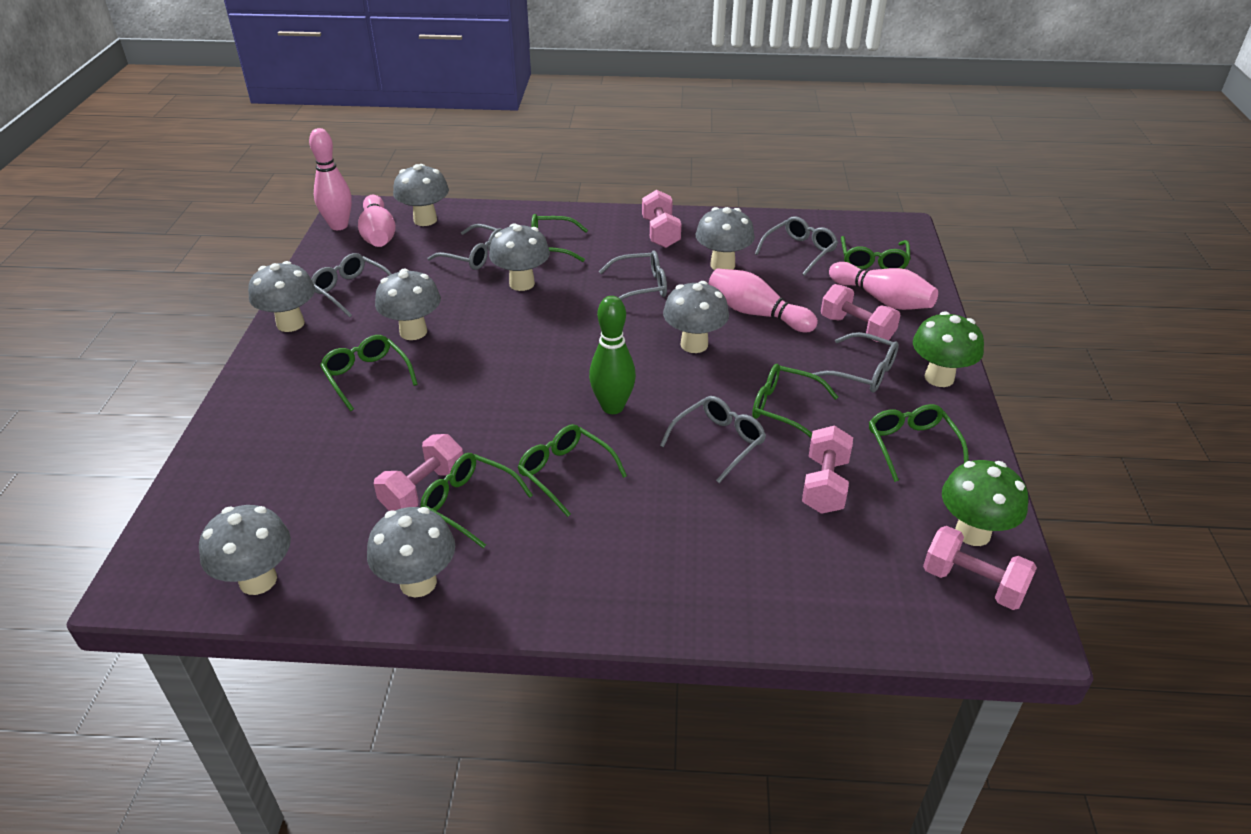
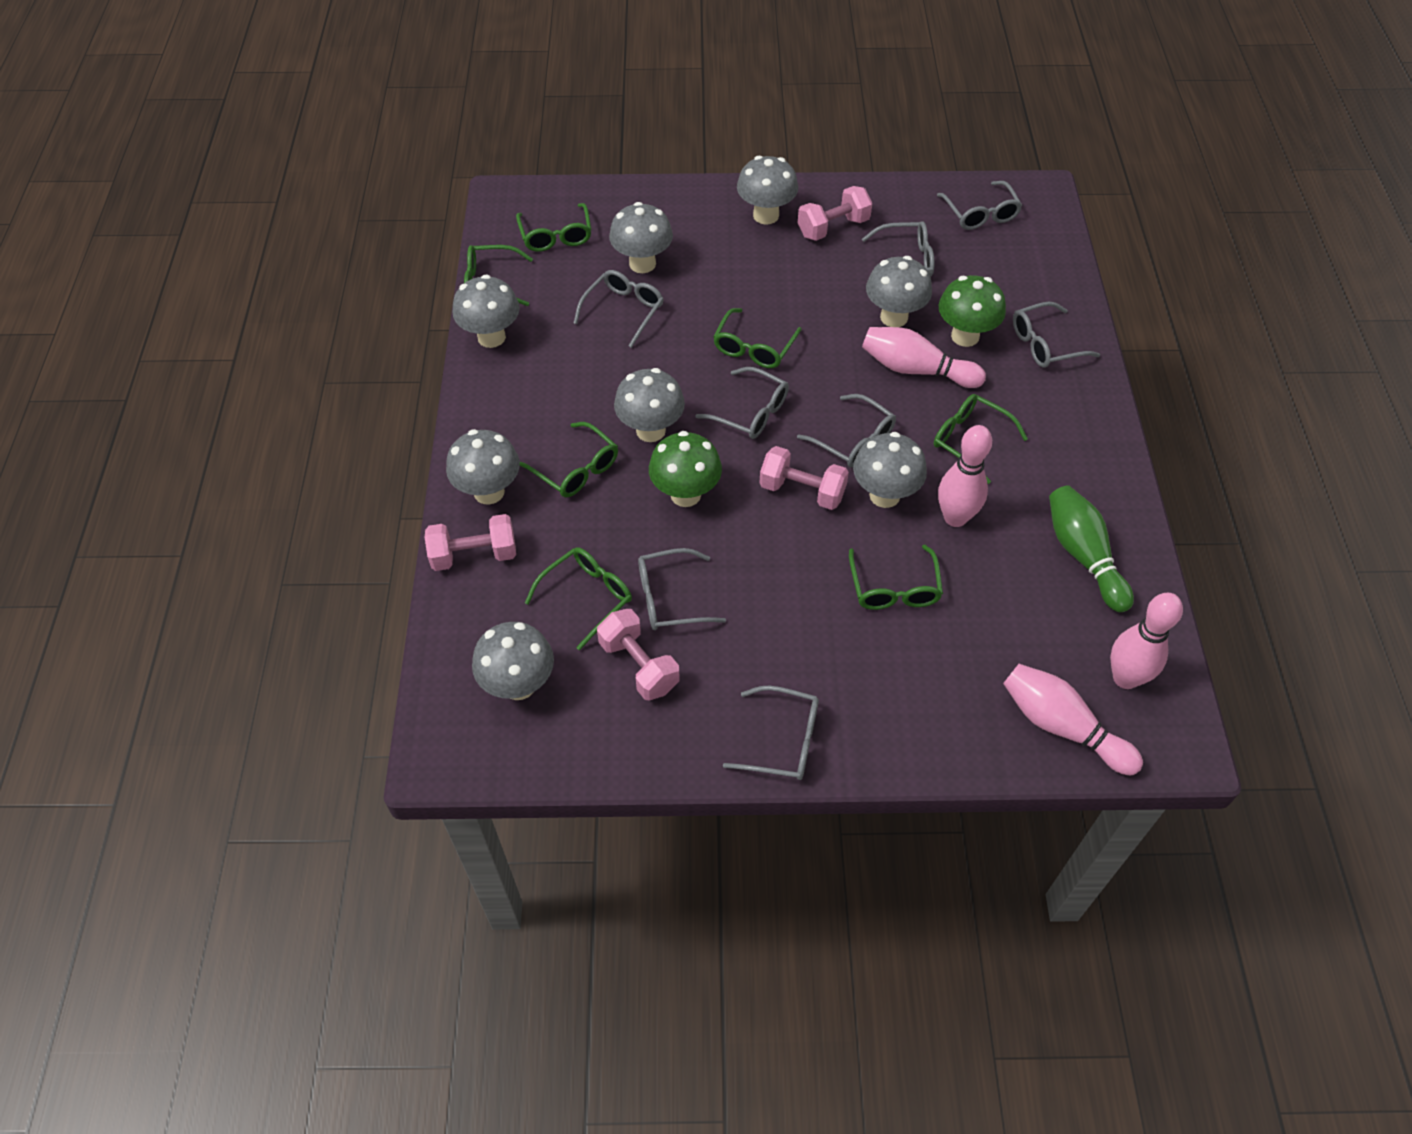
grey glasses: 6 -> 8
pink dumbbell: 5 -> 4

